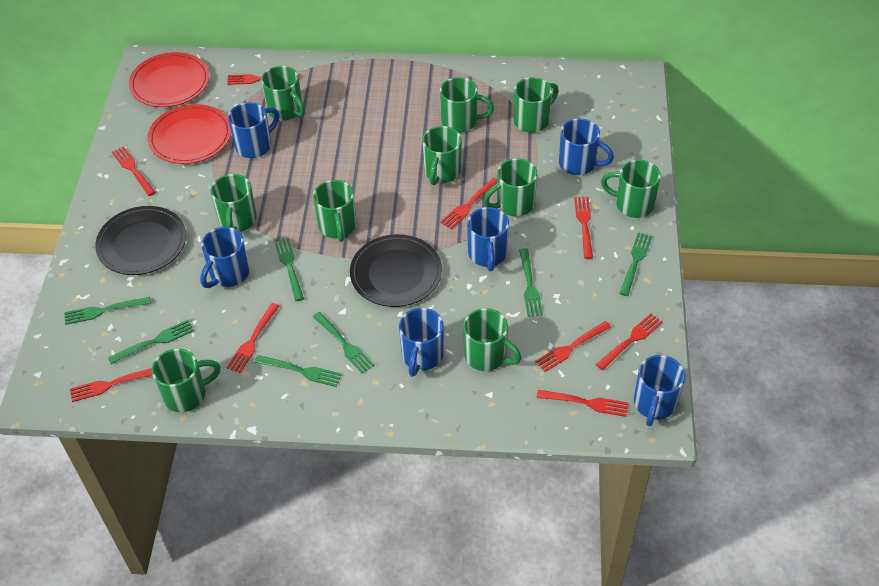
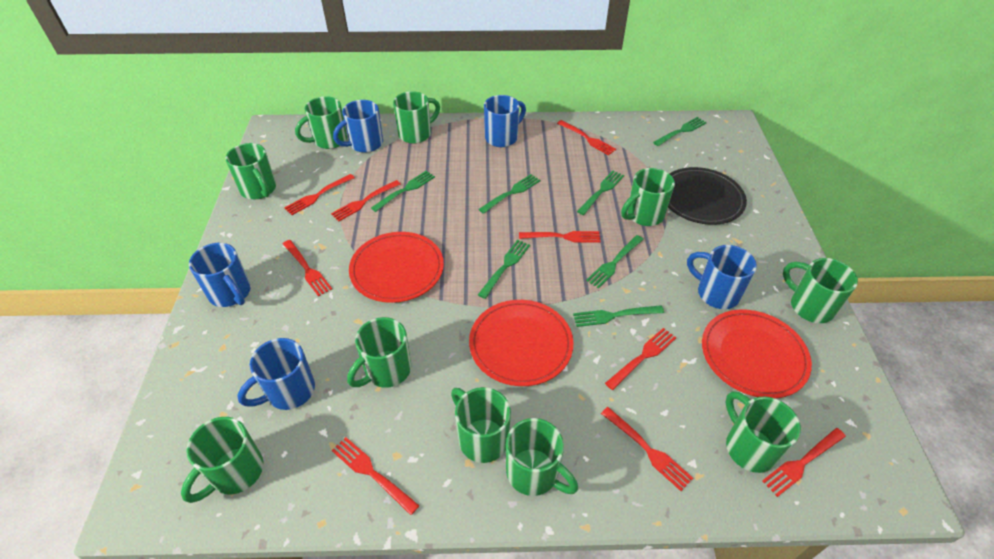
black plate: 2 -> 1
blue mug: 6 -> 5
red plate: 2 -> 3

